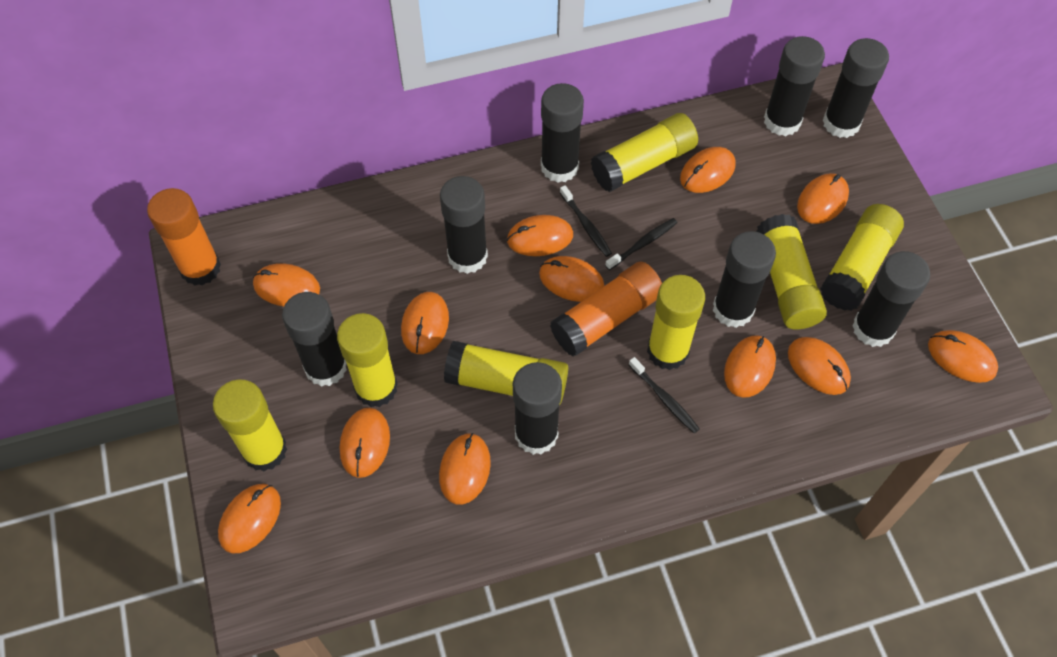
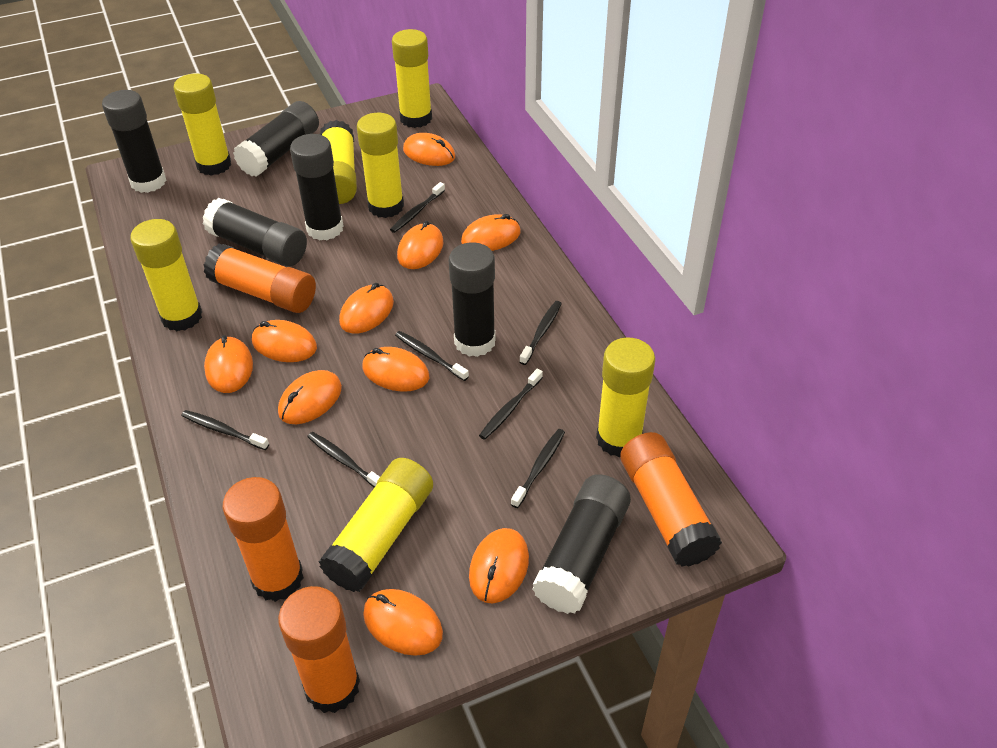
black glue stick: 8 -> 6
black toothbrush: 3 -> 7
orange glue stick: 2 -> 4
orange mouse: 12 -> 10

